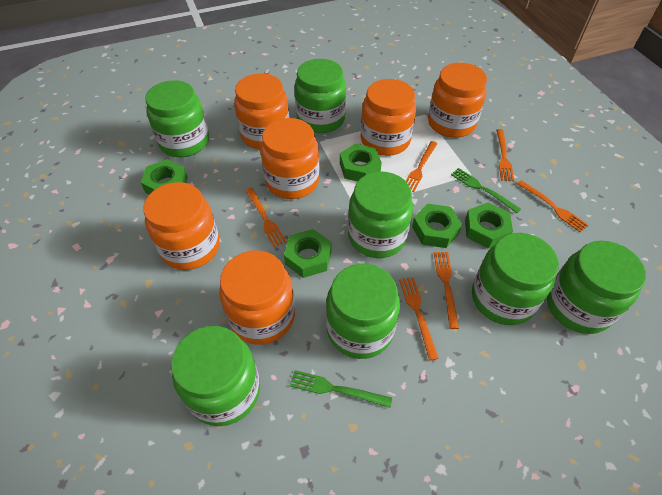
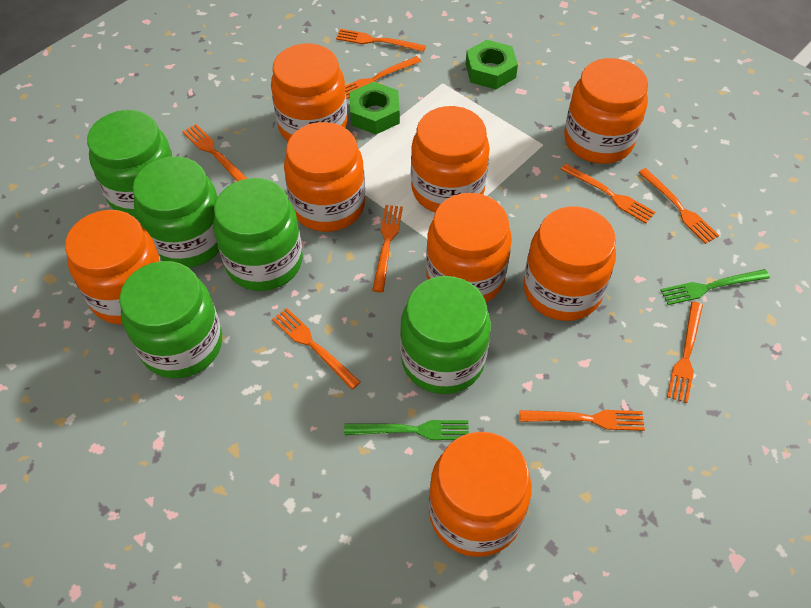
green jar: 7 -> 5
green nut: 5 -> 2
orange fork: 6 -> 9
orange jar: 6 -> 8

